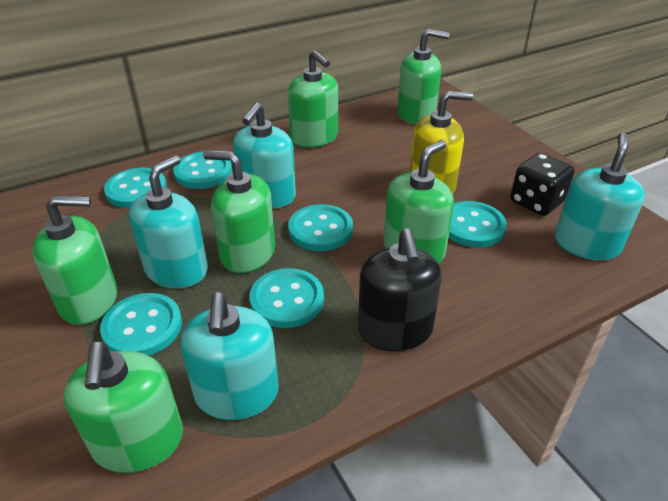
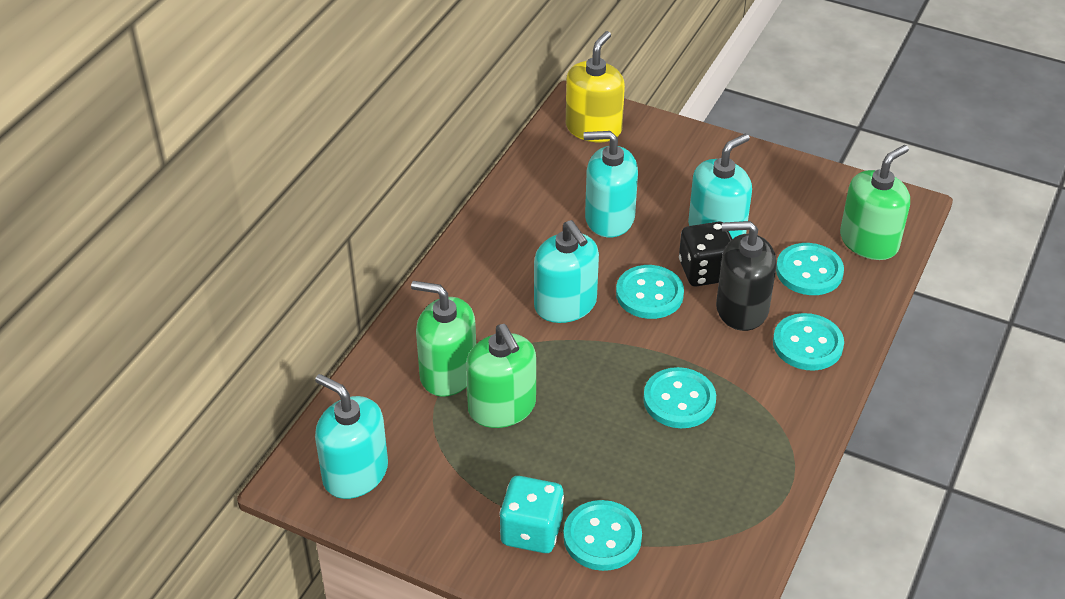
green soap dispenser: 6 -> 3
turquoise button: 6 -> 5
turquoise dice: 0 -> 1

